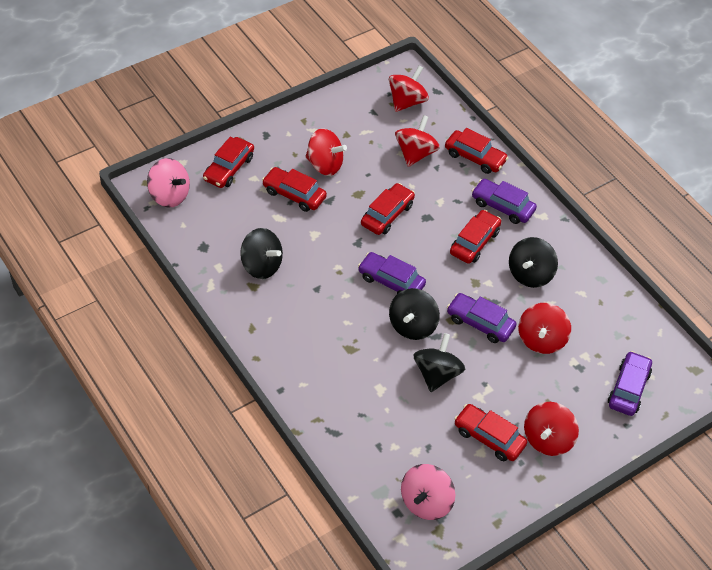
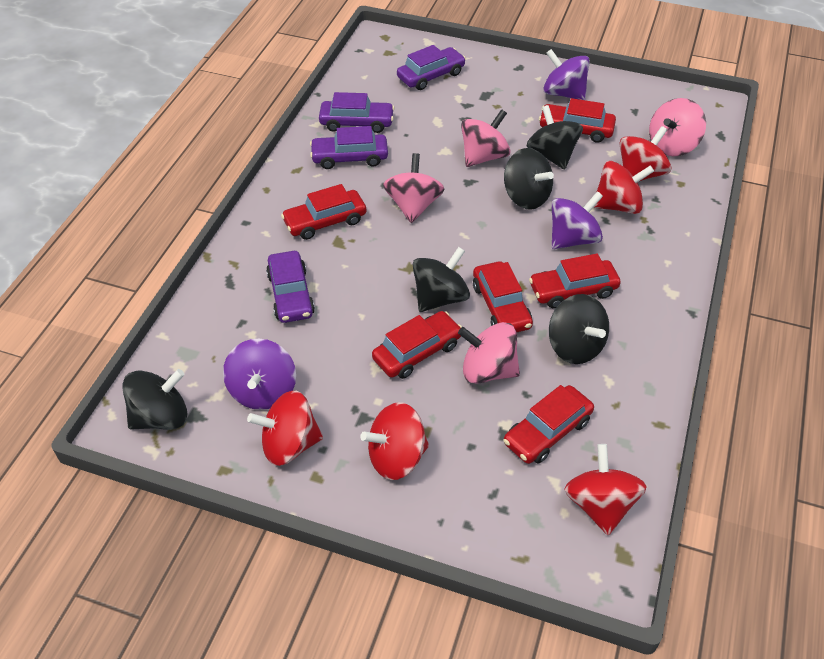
black spinning top: 4 -> 5
pink spinning top: 2 -> 4
purple spinning top: 0 -> 3

